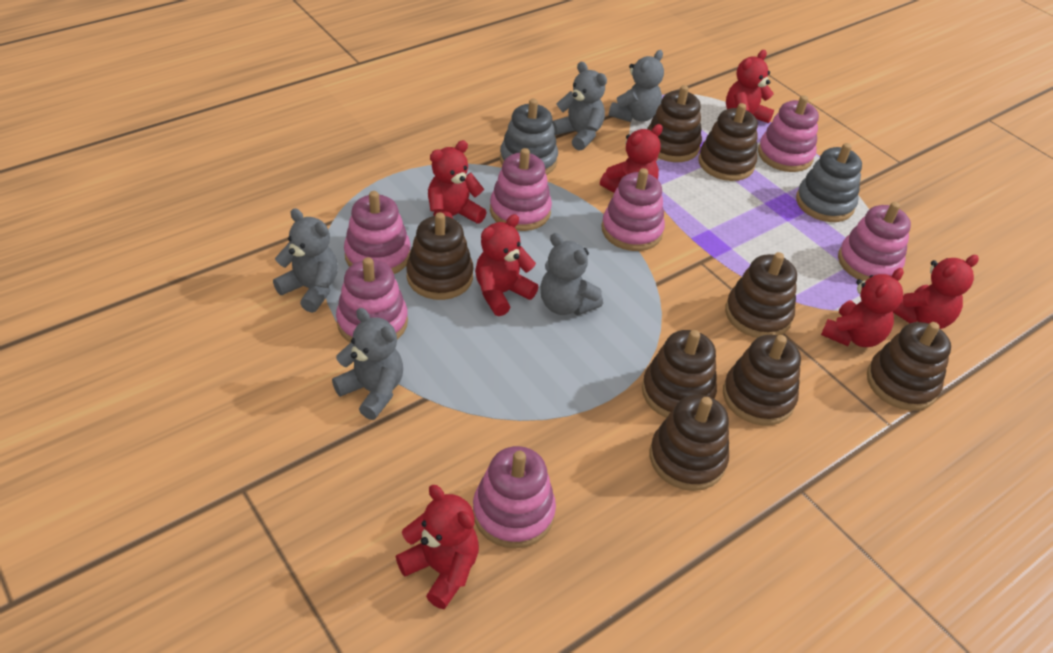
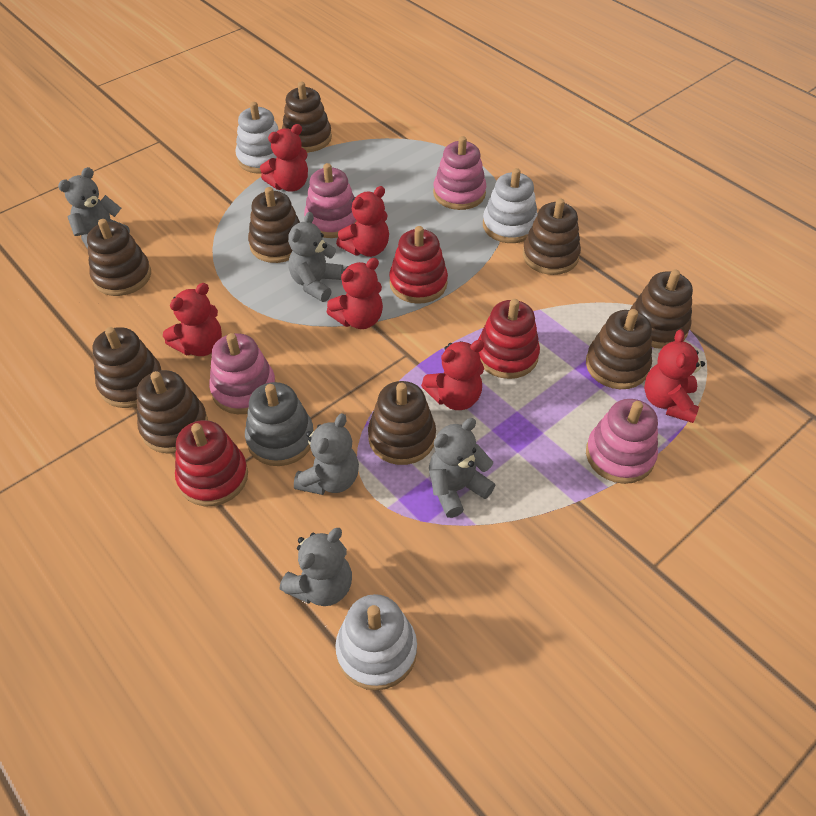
brown stacking toy: 8 -> 9
grey stacking toy: 2 -> 1
pink stacking toy: 7 -> 4
red stacking toy: 0 -> 3
red teddy bear: 7 -> 6
white stacking toy: 0 -> 3

